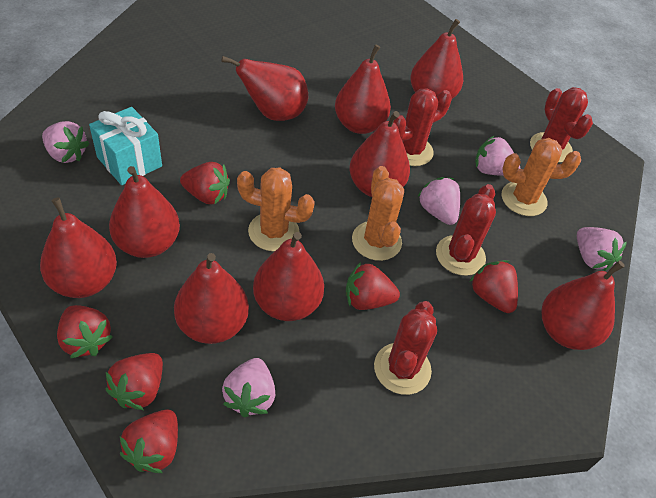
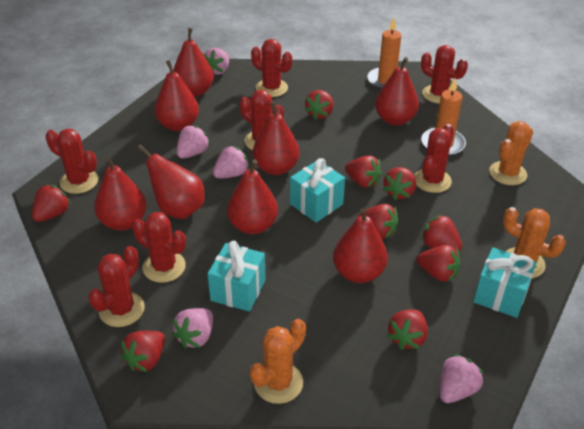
orange candle: 0 -> 2
red cactus: 4 -> 7
red pear: 9 -> 8
red strawberry: 6 -> 9
turquoise gift: 1 -> 3

